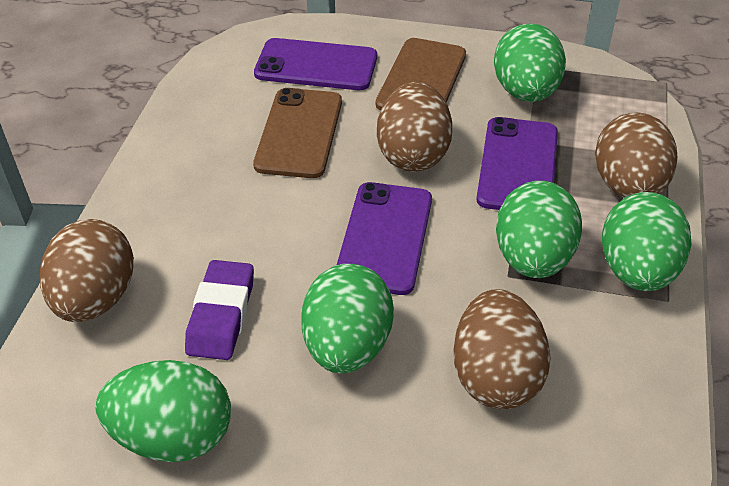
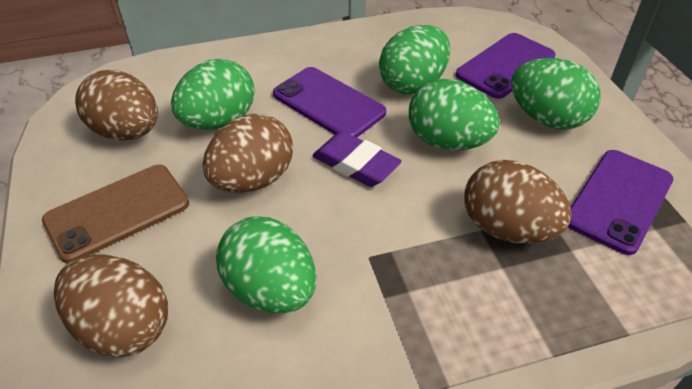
brown phone: 2 -> 1

